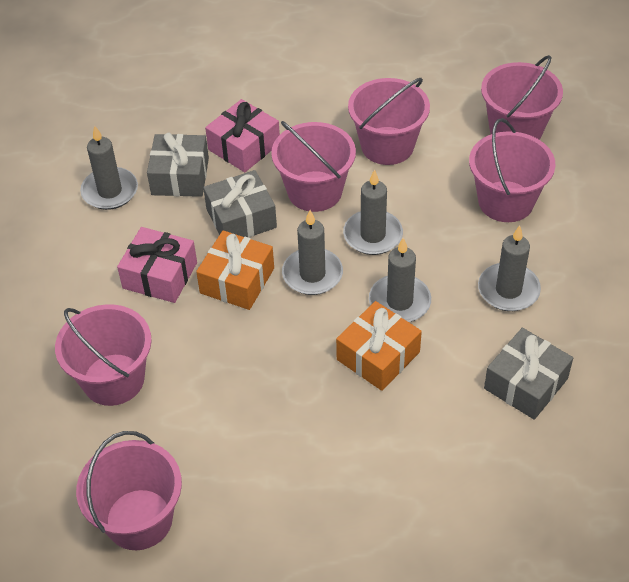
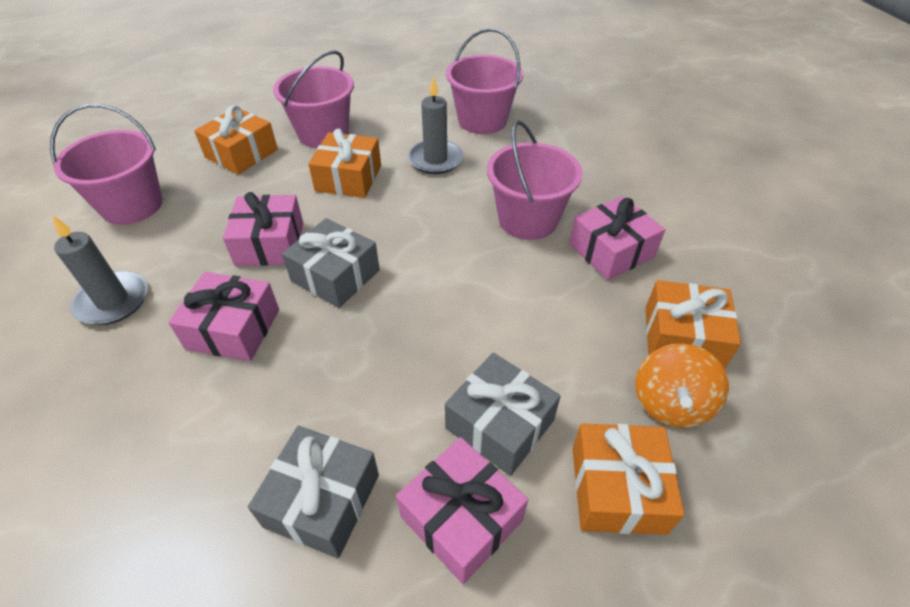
grey candle: 5 -> 2
orange gift: 2 -> 4
orange spinning top: 0 -> 1
pink bucket: 6 -> 4
pink gift: 2 -> 4

